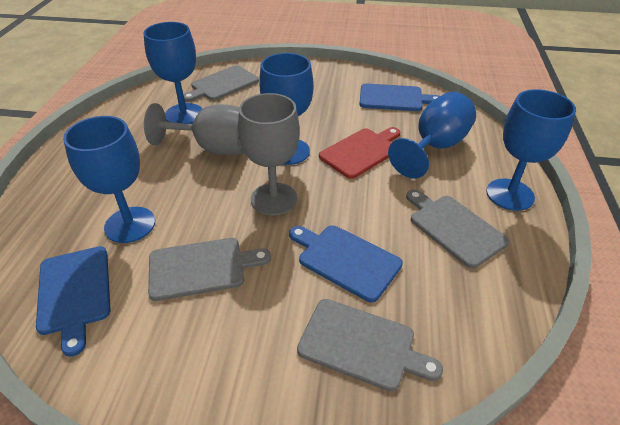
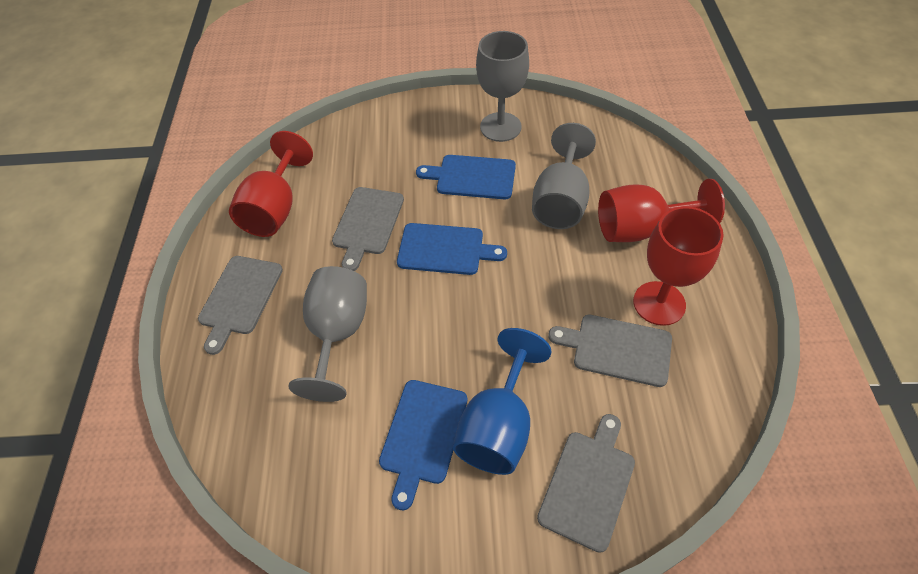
blue goblet: 5 -> 1
grey goblet: 2 -> 3
red cutting board: 1 -> 0
red goblet: 0 -> 3

